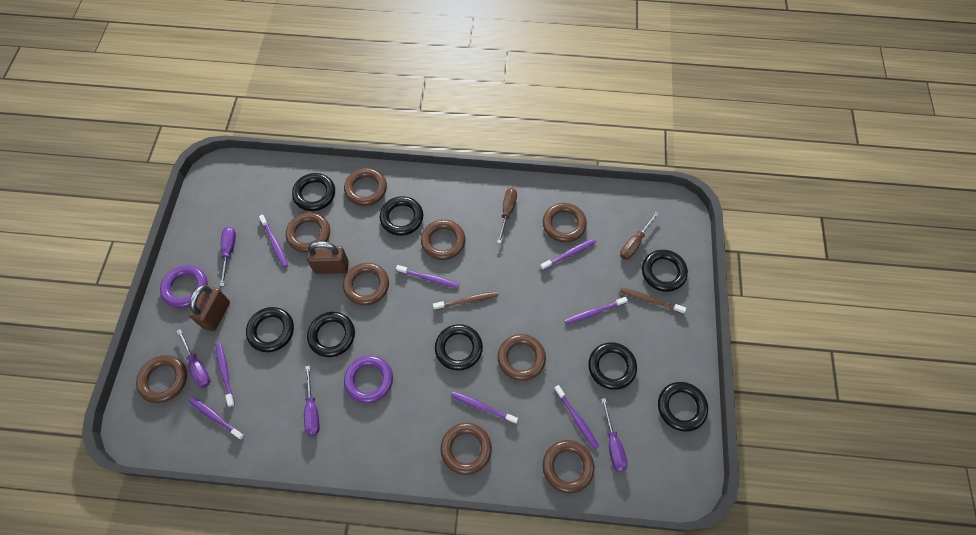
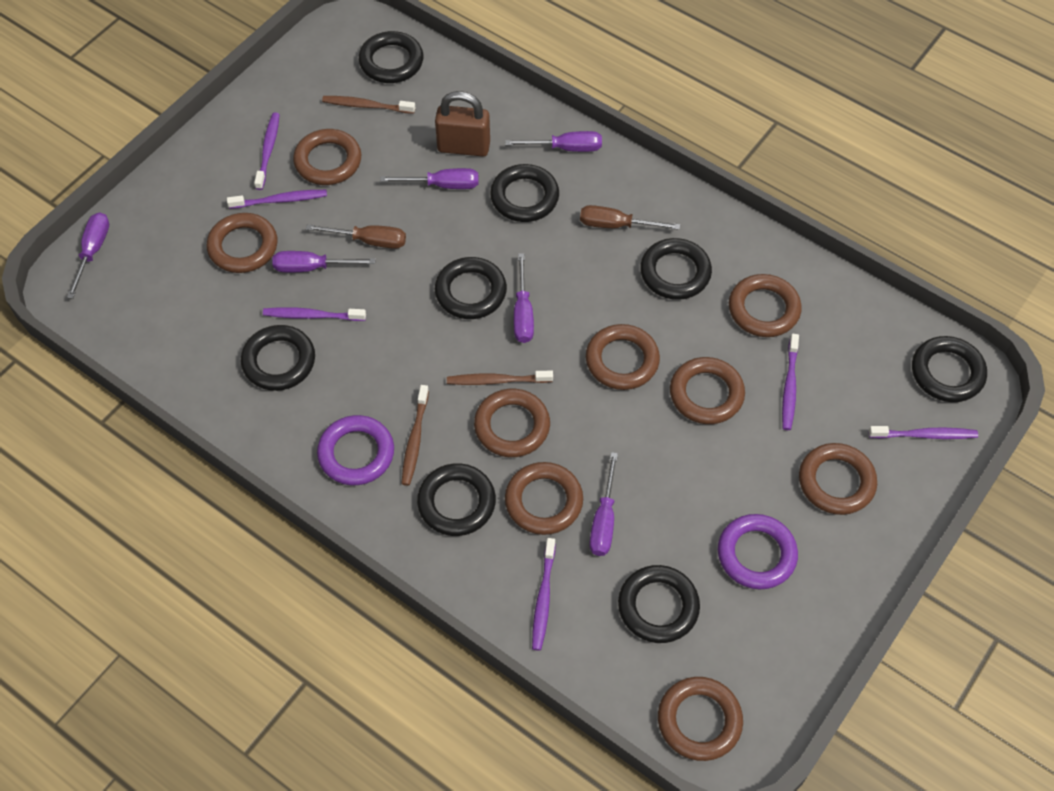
brown padlock: 2 -> 1
brown toothbrush: 2 -> 3
purple screwdriver: 4 -> 6
purple toothbrush: 8 -> 6

